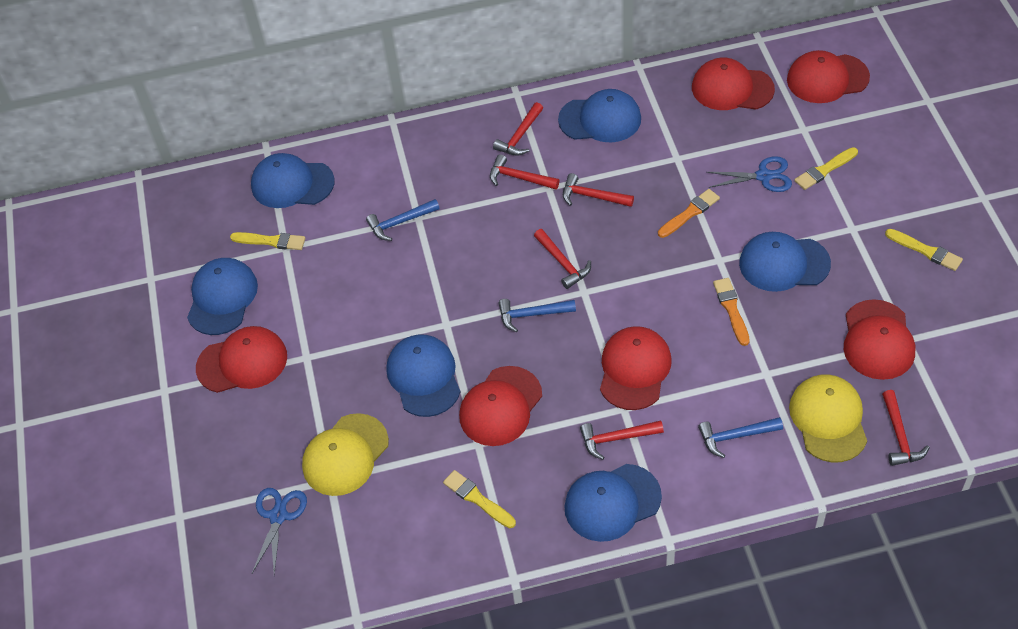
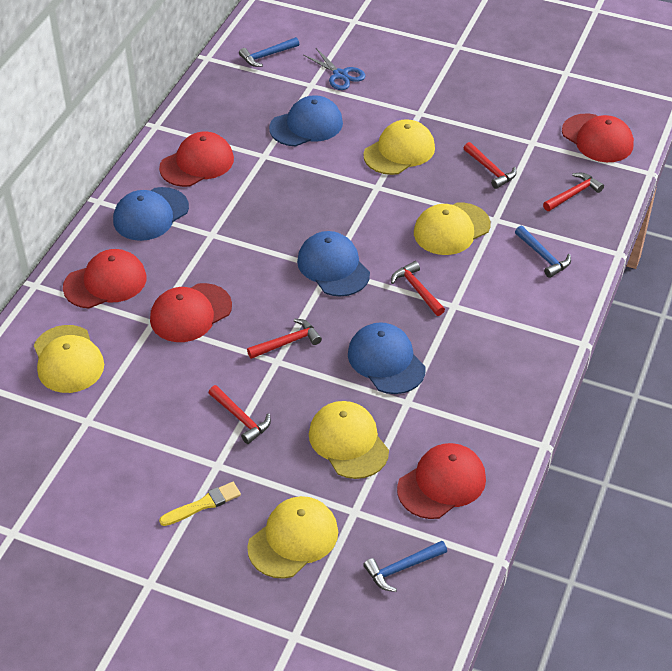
blue cap: 6 -> 4
blue scissors: 2 -> 1
orange brush: 2 -> 0
red cap: 6 -> 5
red hammer: 6 -> 5
yellow brush: 4 -> 1
yellow cap: 2 -> 5

